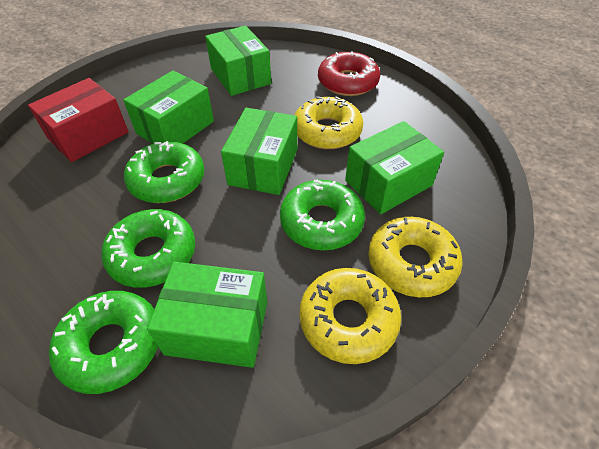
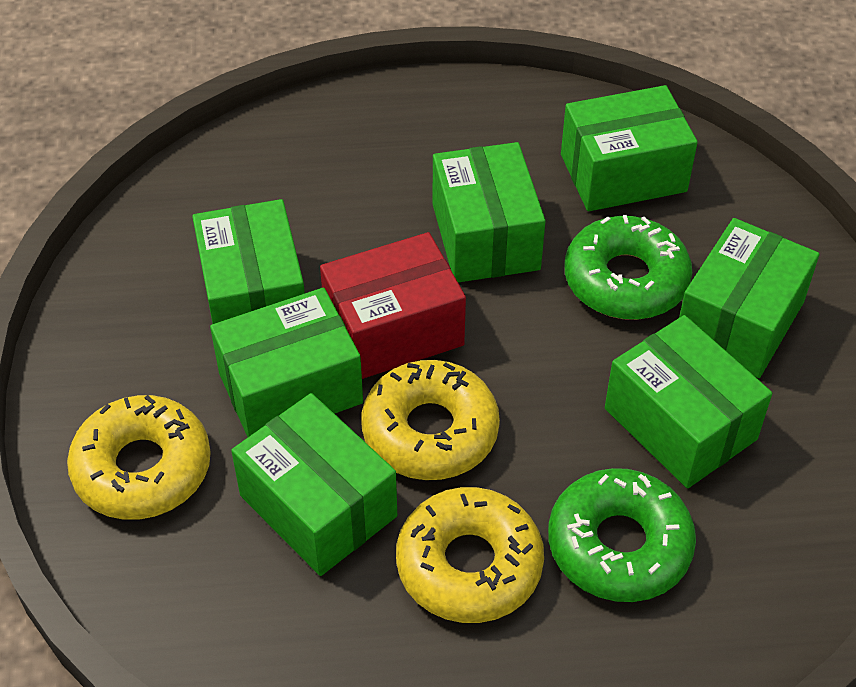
green box: 5 -> 7
green donut: 4 -> 2
red donut: 1 -> 0

